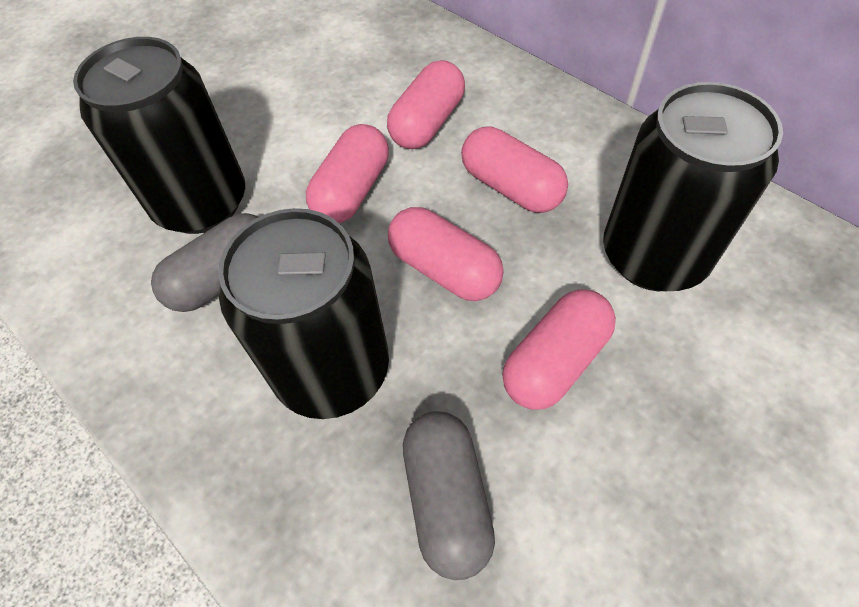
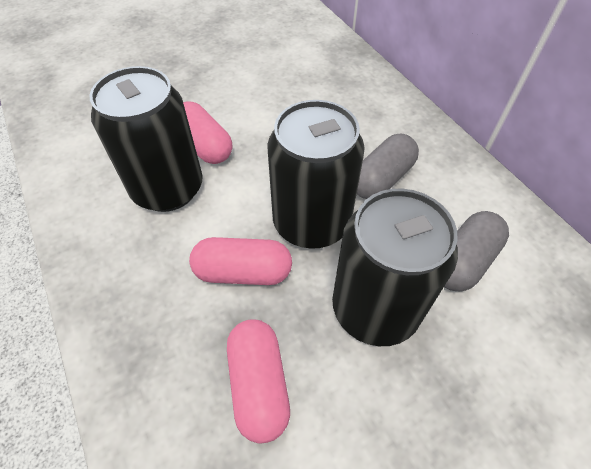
pink capsule: 5 -> 3

